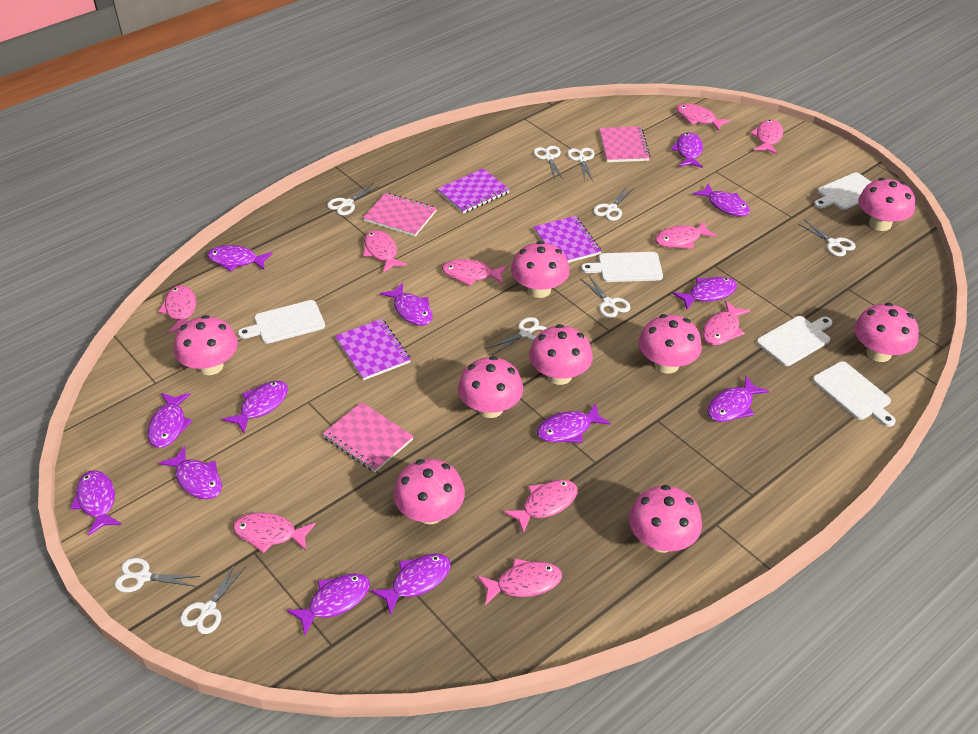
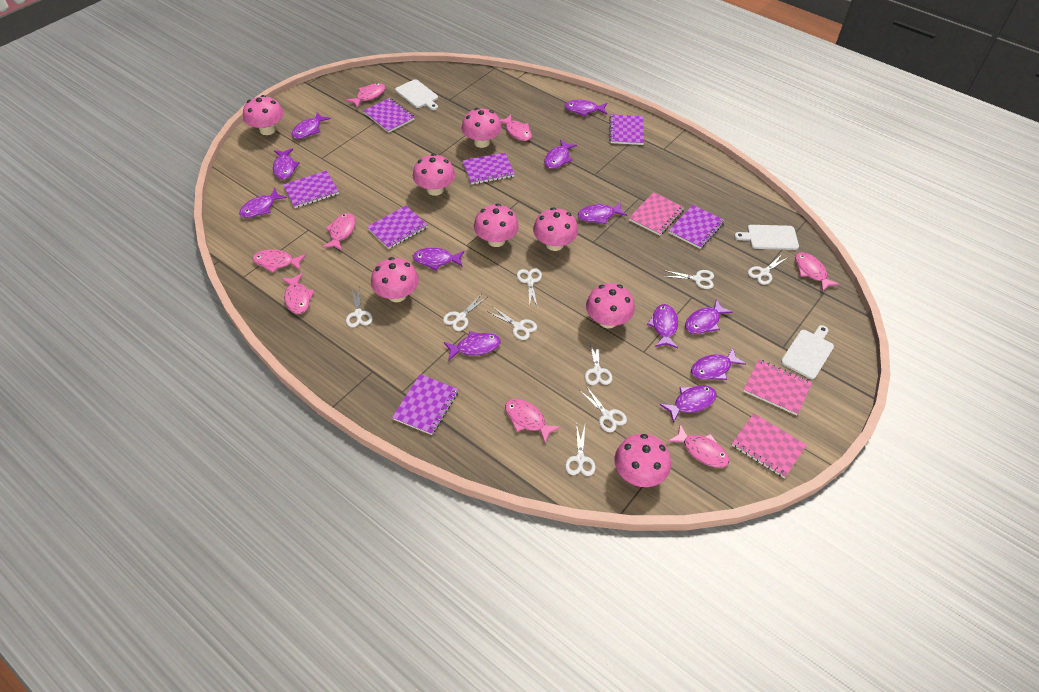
pink fish: 10 -> 8
pink mushroom: 9 -> 8
purple fish: 13 -> 12
purple notebook: 3 -> 7
white cutting board: 5 -> 3

